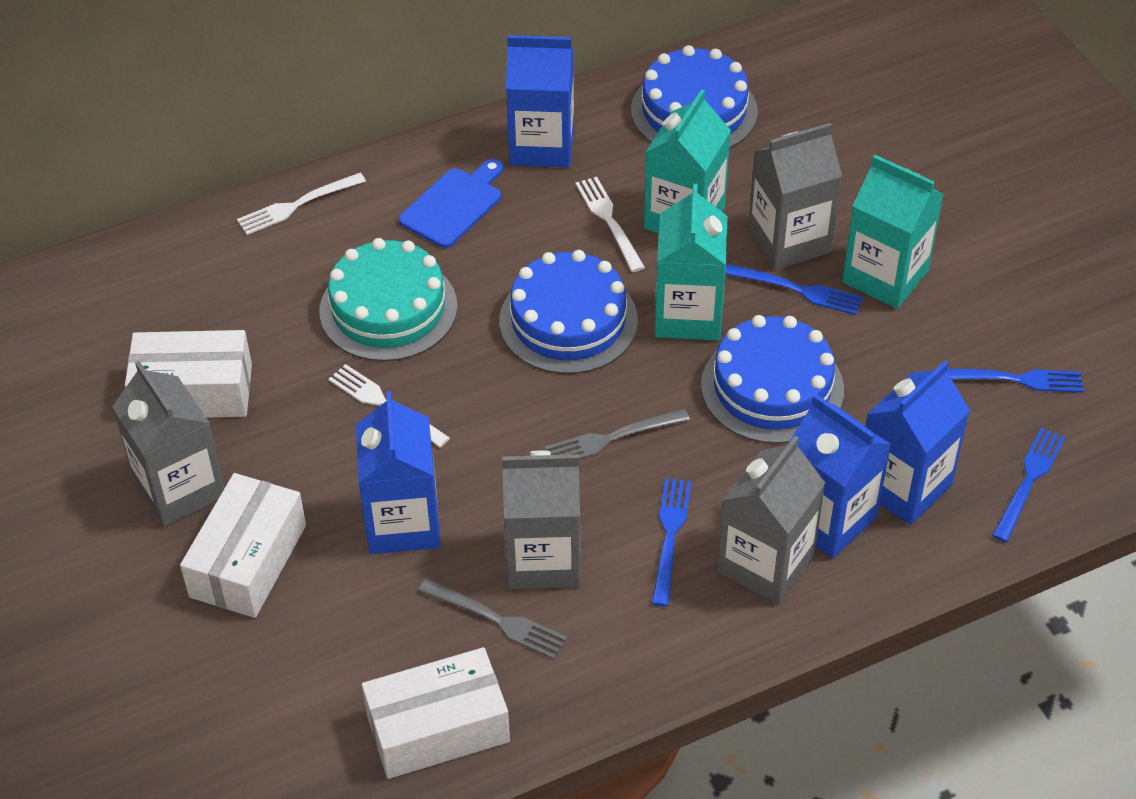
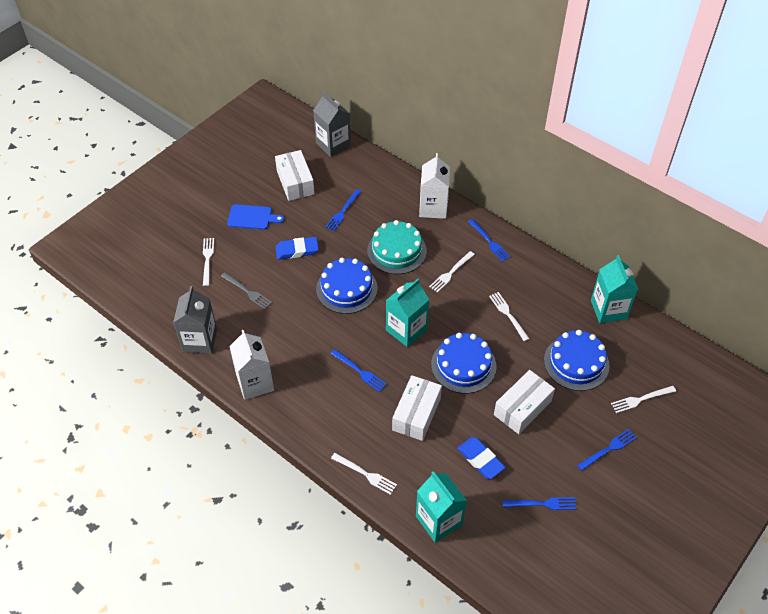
blue carton: 4 -> 0
blue eraser: 0 -> 2
blue fork: 4 -> 5
grey carton: 4 -> 2
grey fork: 2 -> 1
white carton: 0 -> 2
white fork: 3 -> 5

